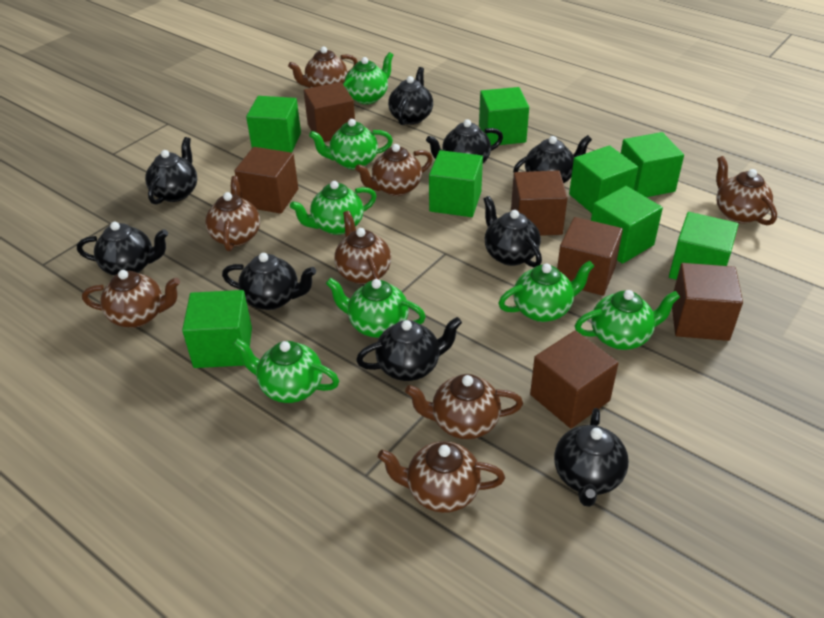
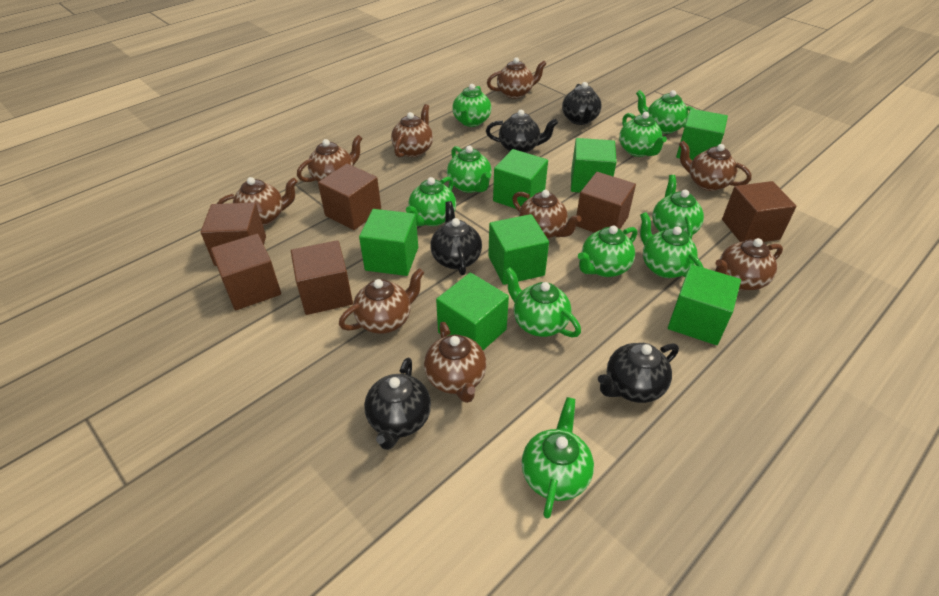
black teapot: 9 -> 5
brown teapot: 8 -> 9
green cube: 8 -> 7
green teapot: 7 -> 10

